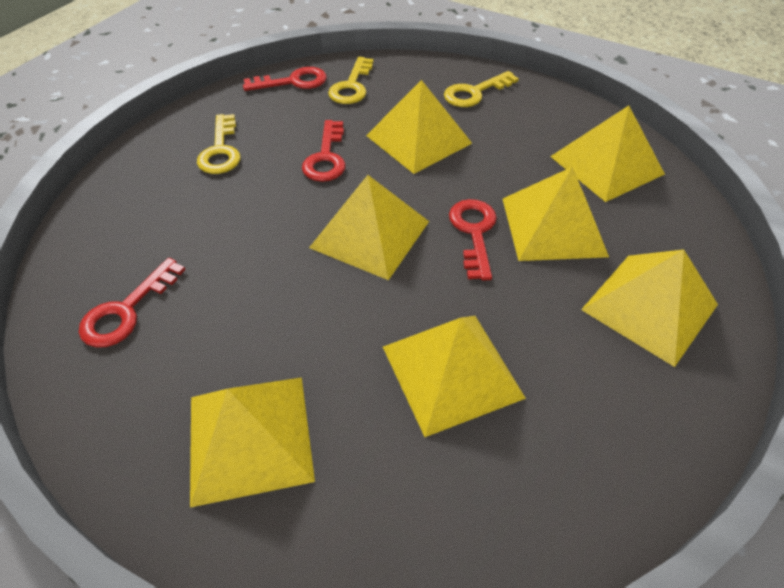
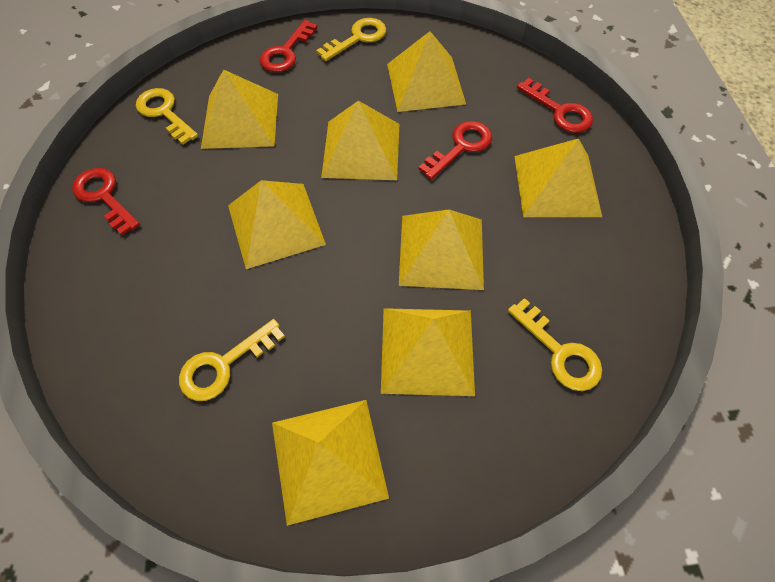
yellow key: 3 -> 4
yellow pyramid: 7 -> 8

